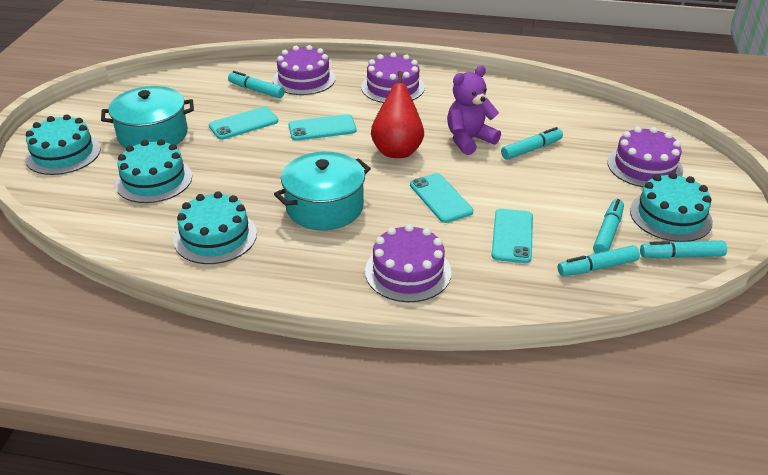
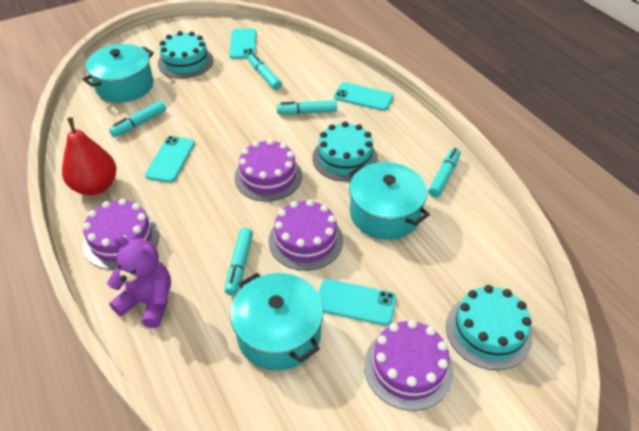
turquoise cake: 4 -> 3
turquoise pot: 2 -> 3

